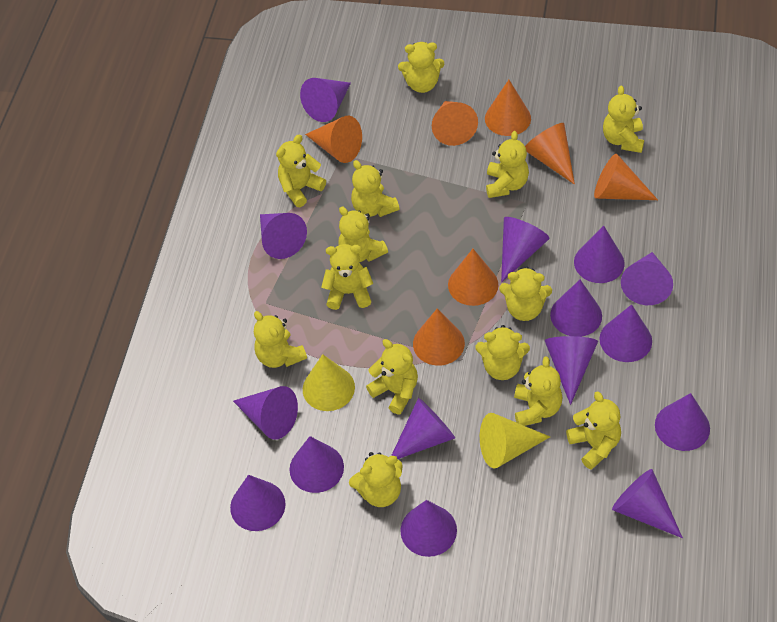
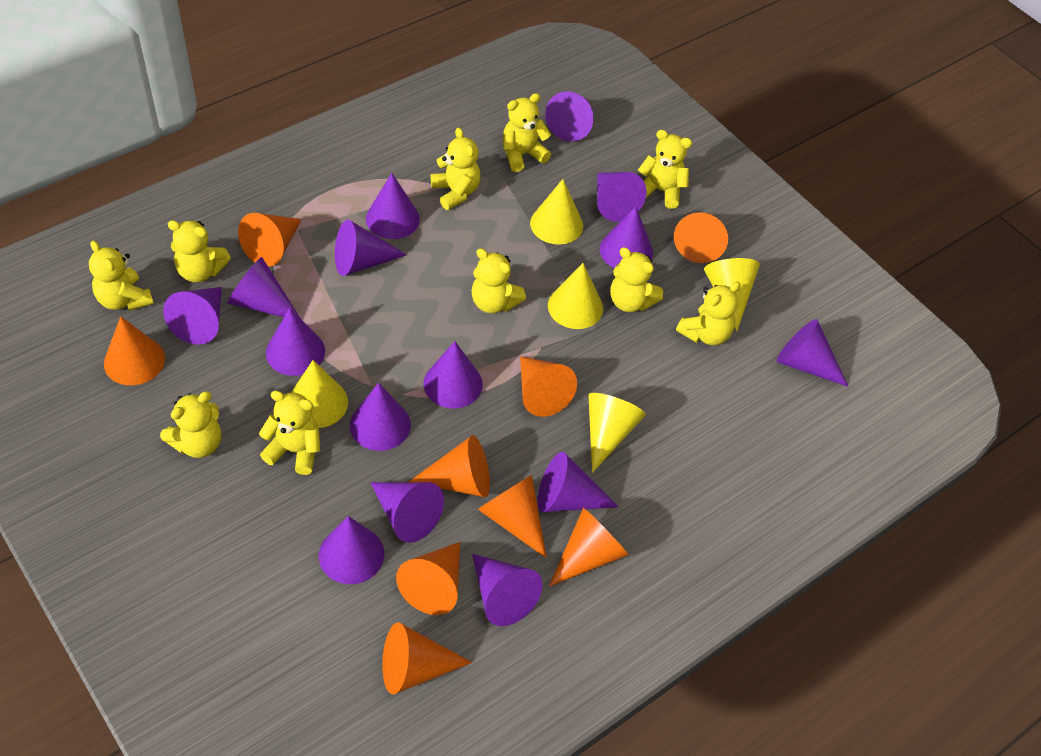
orange cone: 7 -> 9
yellow cone: 2 -> 5
yellow teddy bear: 14 -> 10

